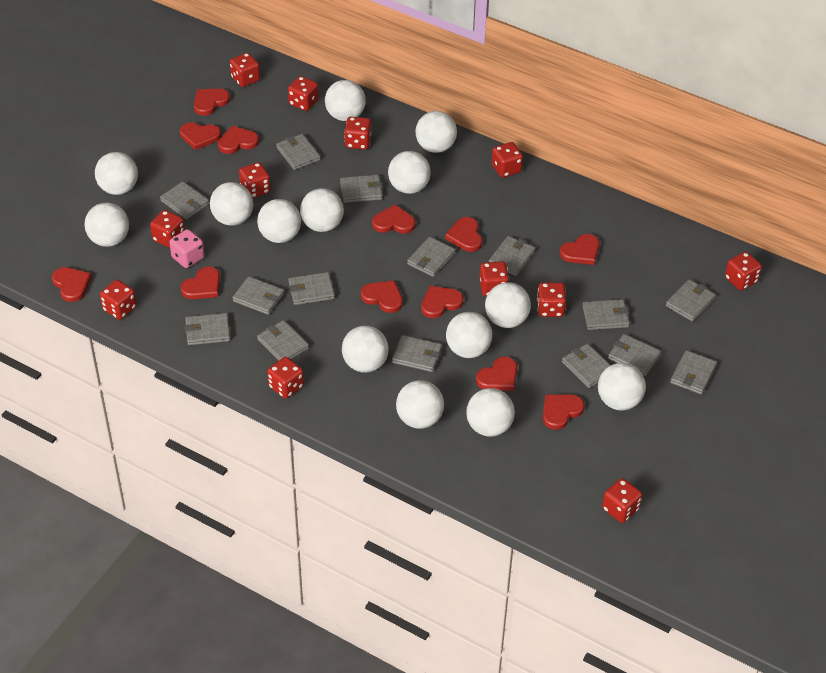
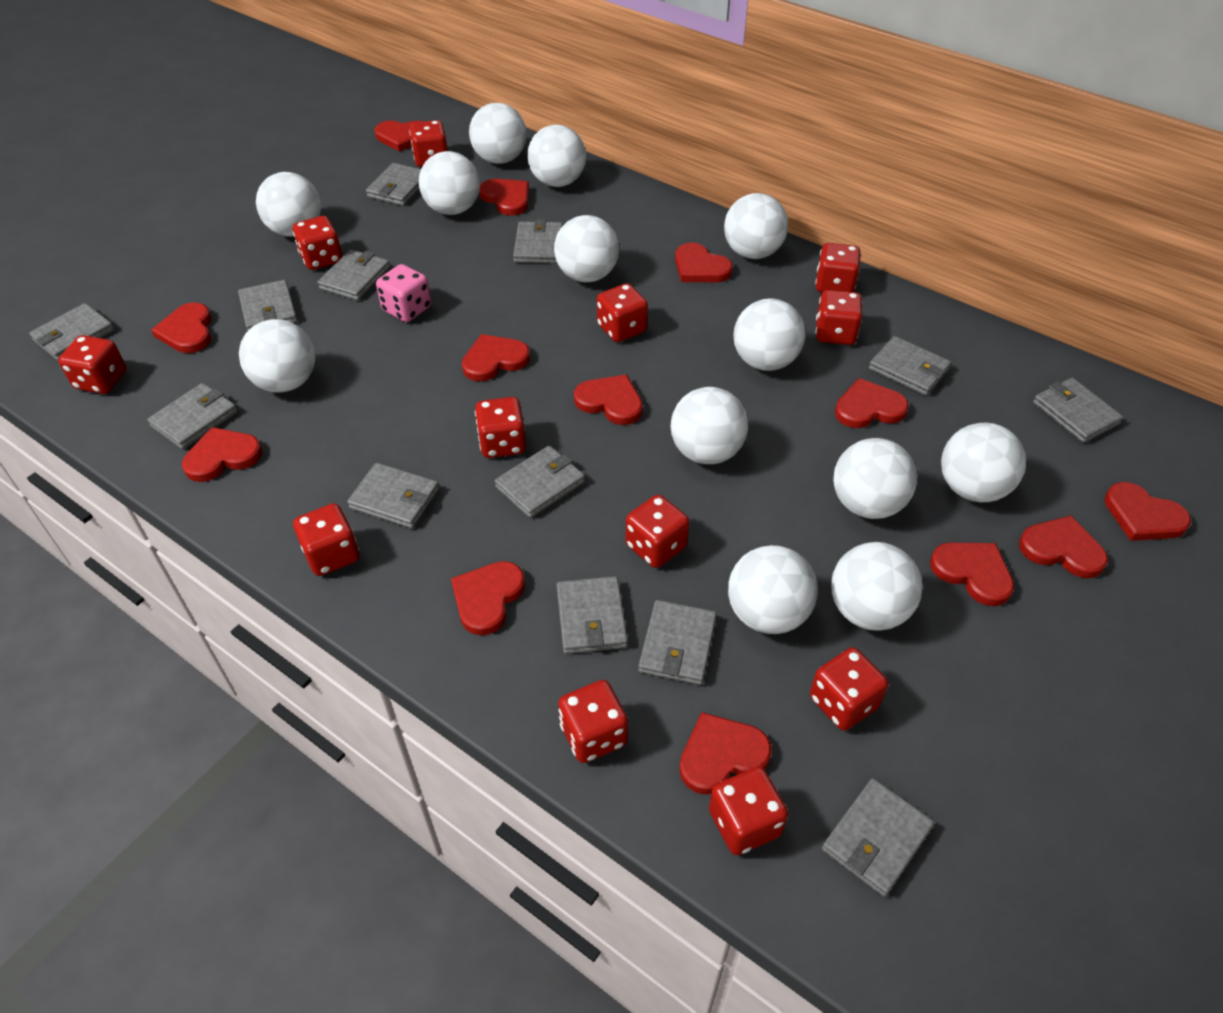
grey wallet: 15 -> 13
red heart: 12 -> 13
white ball: 14 -> 13

